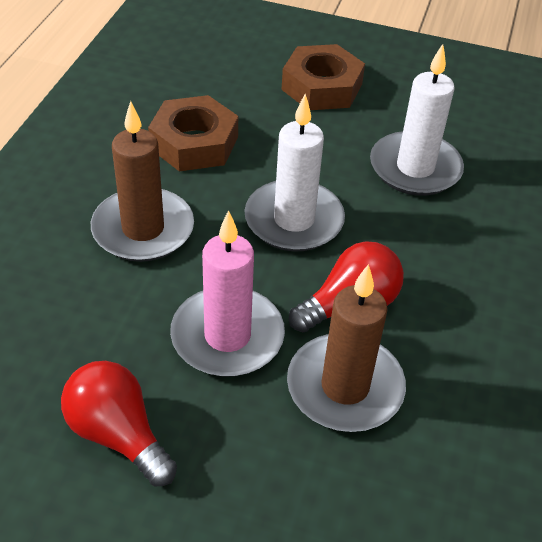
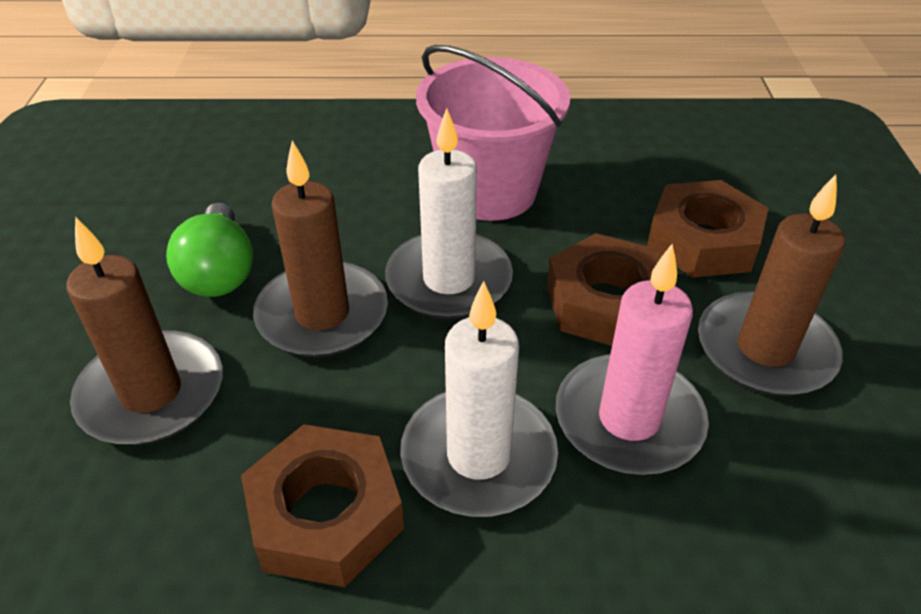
brown candle: 2 -> 3
brown nut: 2 -> 3
green light bulb: 0 -> 1
pink bucket: 0 -> 1
red light bulb: 2 -> 0

